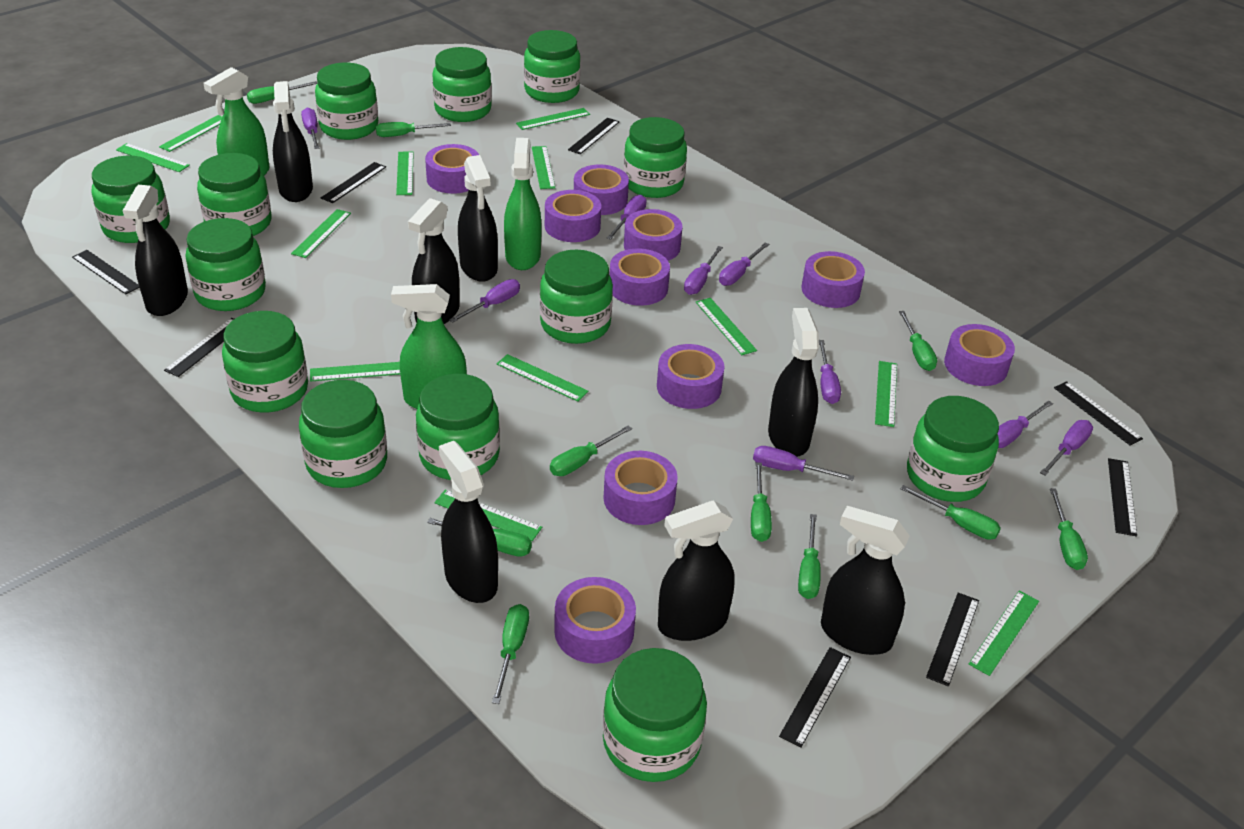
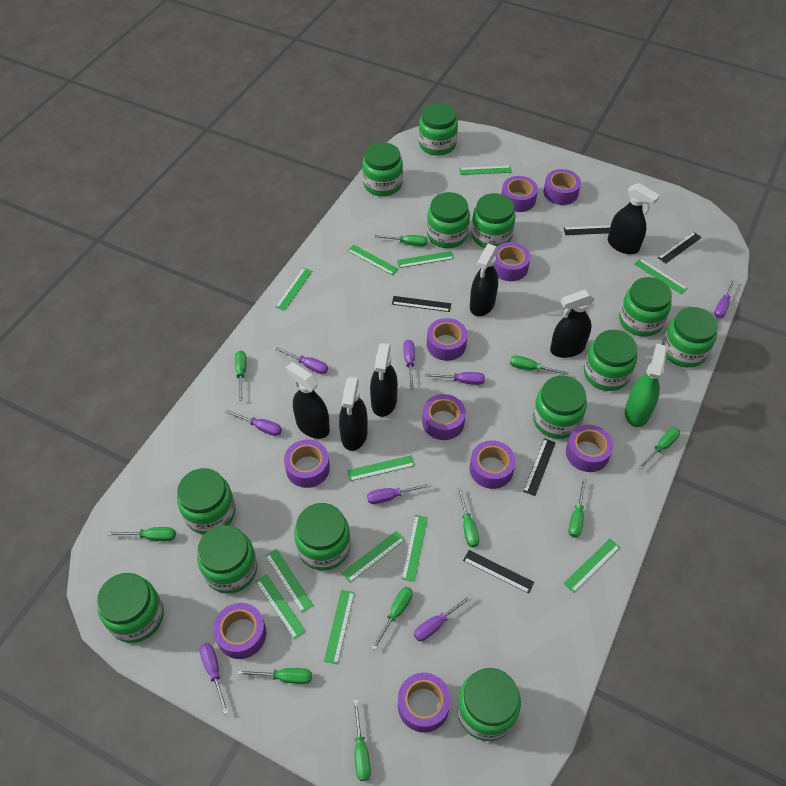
black ruler: 8 -> 5
black spray bottle: 8 -> 6
green spray bottle: 3 -> 1
purple screwdriver: 9 -> 8

